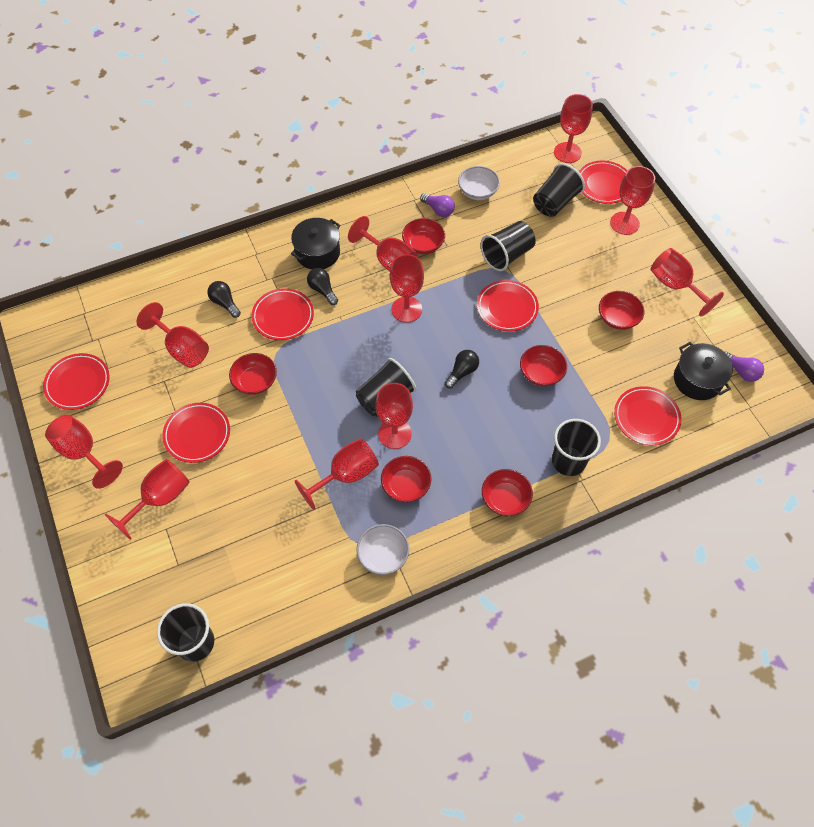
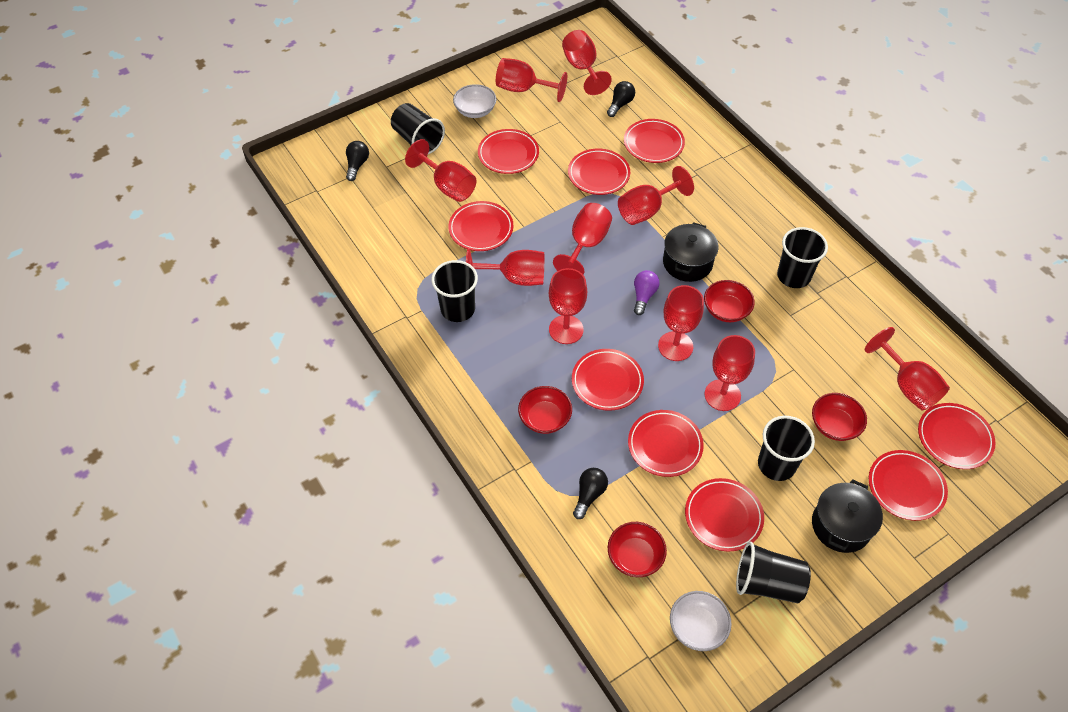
purple light bulb: 2 -> 1
red bowl: 6 -> 4
red plate: 6 -> 9

